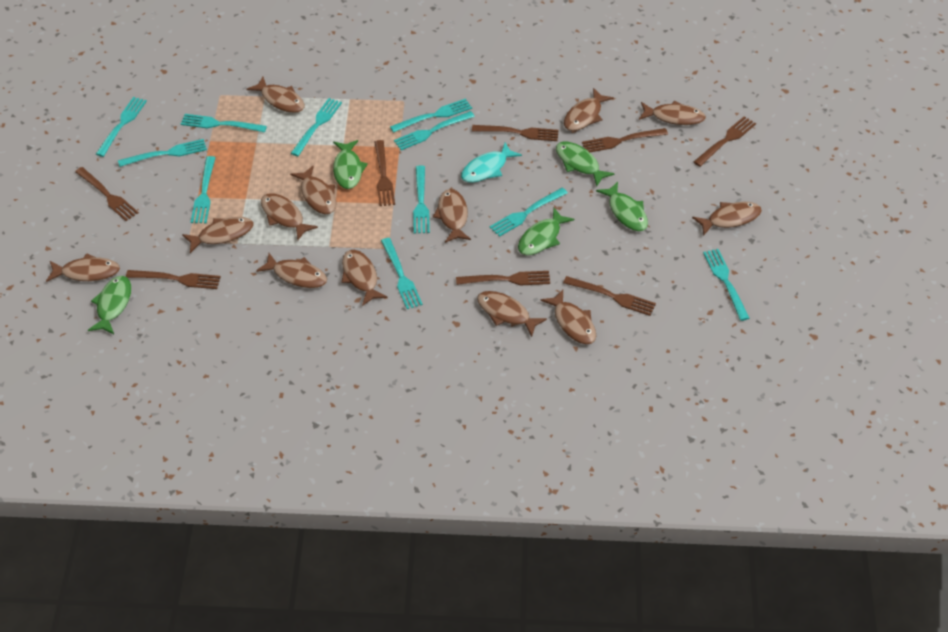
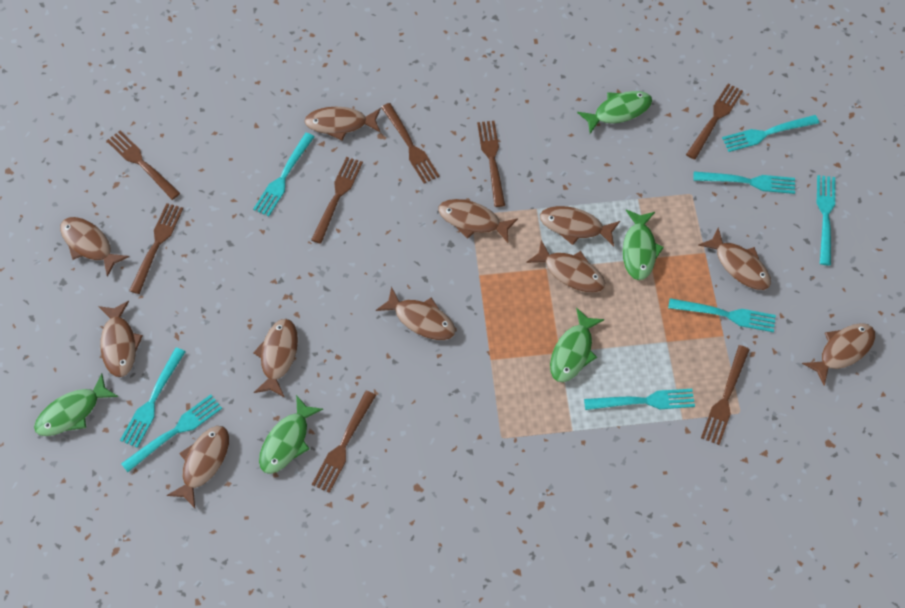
brown fish: 13 -> 11
turquoise fish: 1 -> 0
turquoise fork: 11 -> 8

